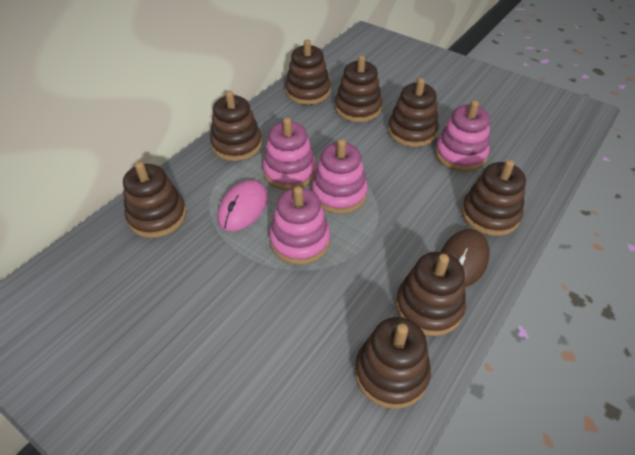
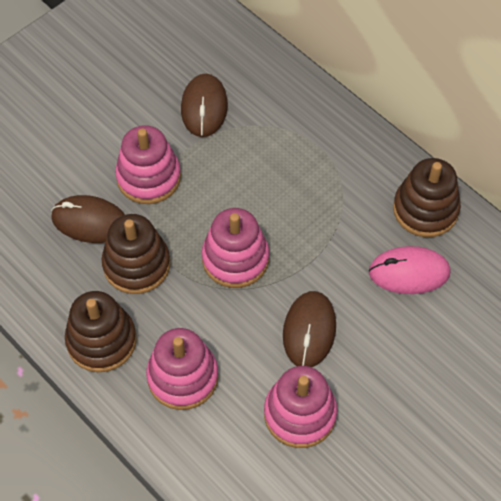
brown mouse: 1 -> 3
brown stacking toy: 8 -> 3

